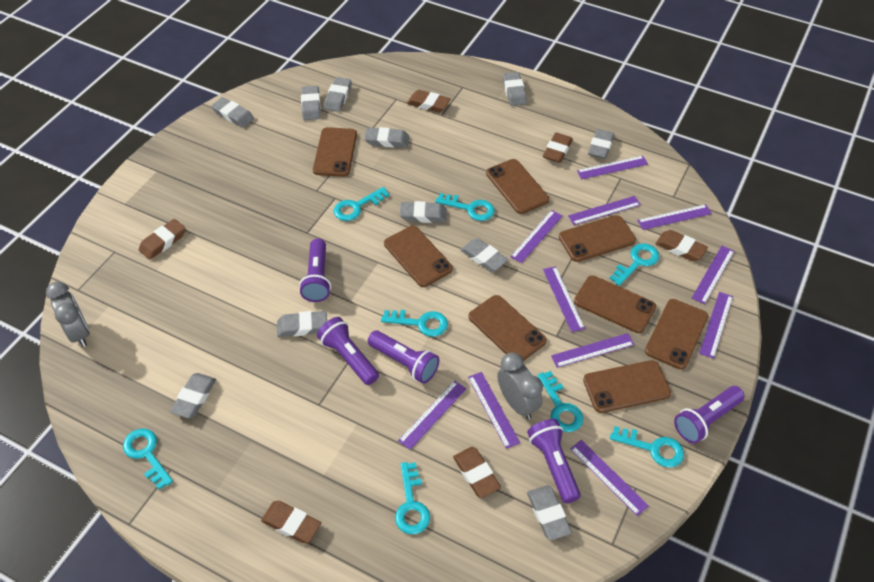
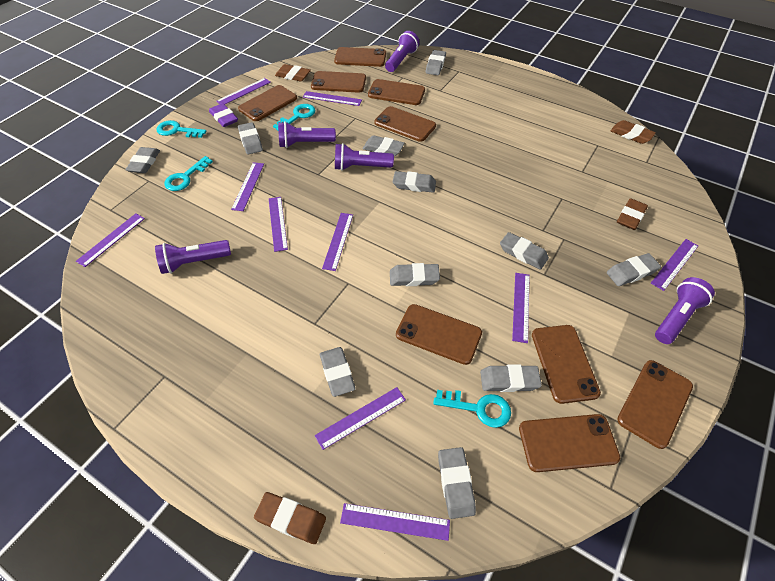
brown eraser: 6 -> 4
brown phone: 8 -> 9
grey clock: 2 -> 0
purple eraser: 0 -> 1
purple ruler: 11 -> 10
turquoise key: 8 -> 4

